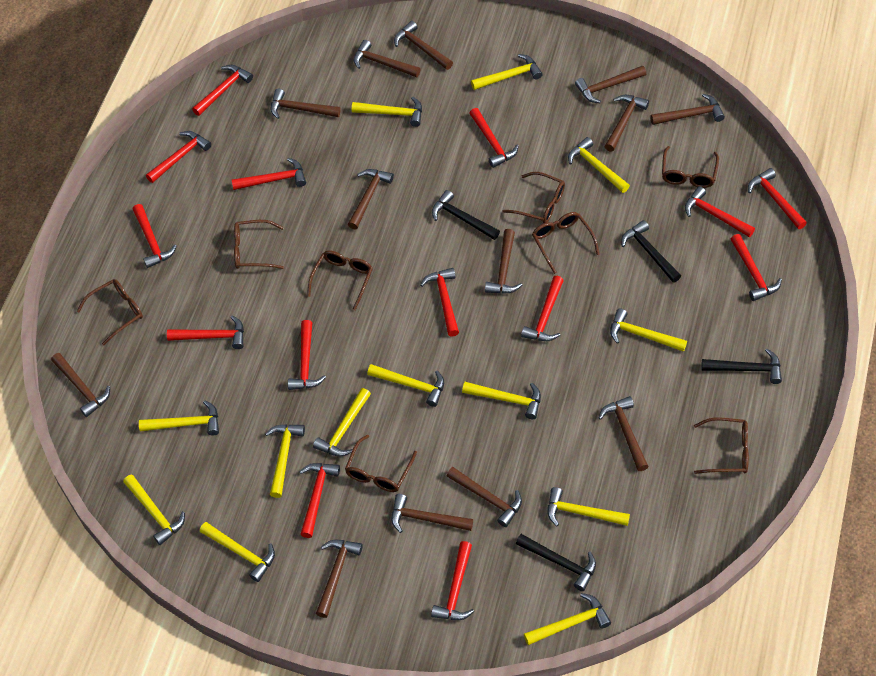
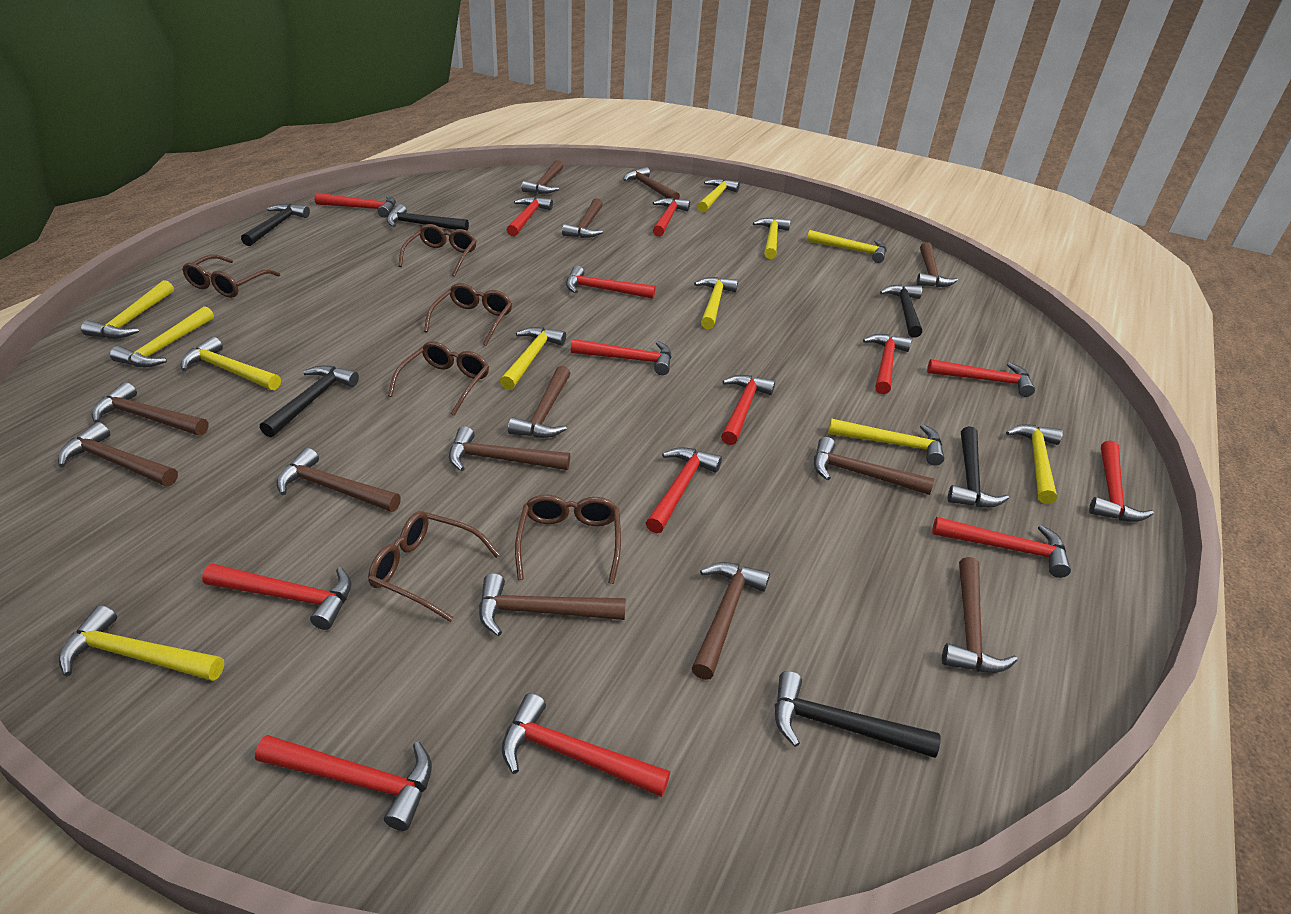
black hammer: 4 -> 6
brown glasses: 8 -> 6
yellow hammer: 13 -> 11

